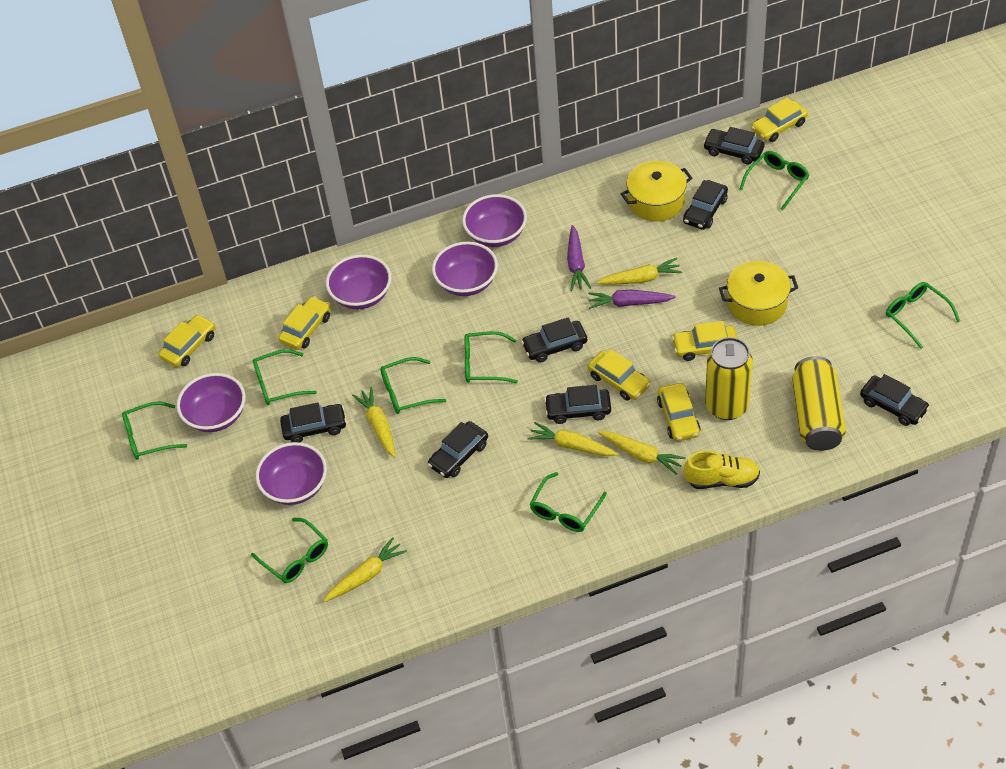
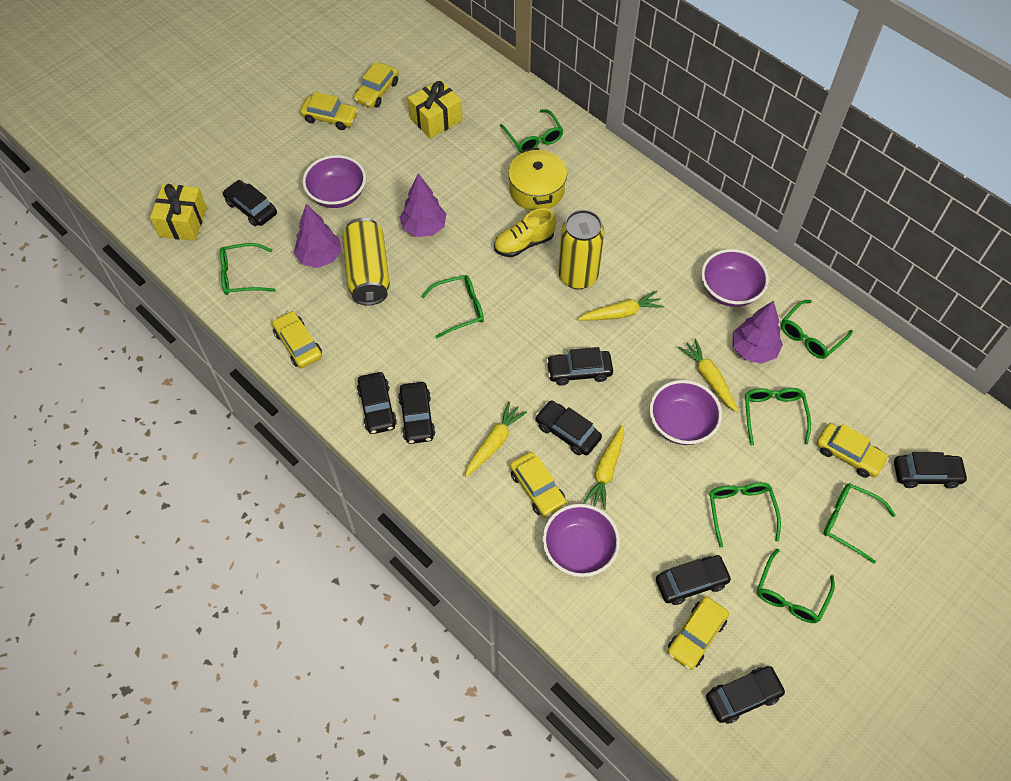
black car: 7 -> 8
purple bowl: 5 -> 4
purple carrot: 2 -> 0
purple tree: 0 -> 3
yellow carrot: 5 -> 4
yellow gift: 0 -> 2
yellow pot: 2 -> 1

